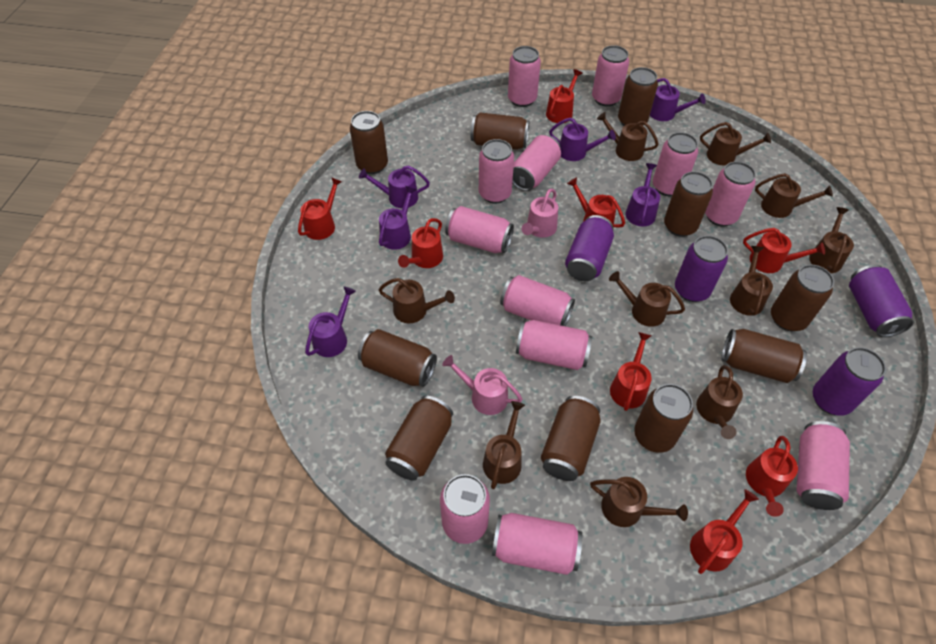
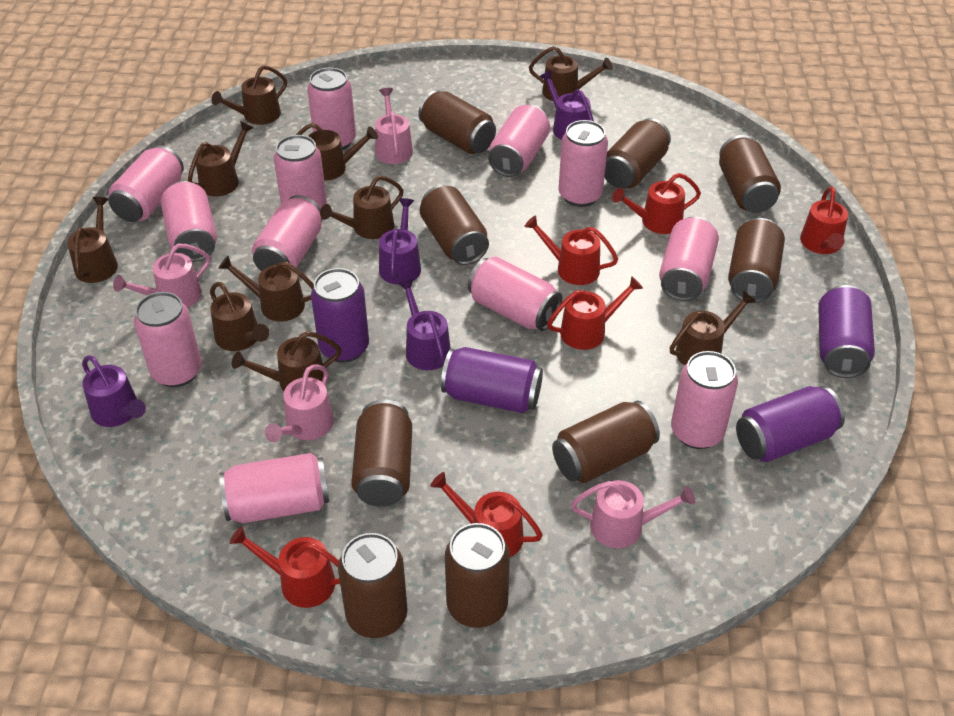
brown can: 10 -> 9
pink watering can: 2 -> 4
purple watering can: 6 -> 4
red watering can: 8 -> 6

